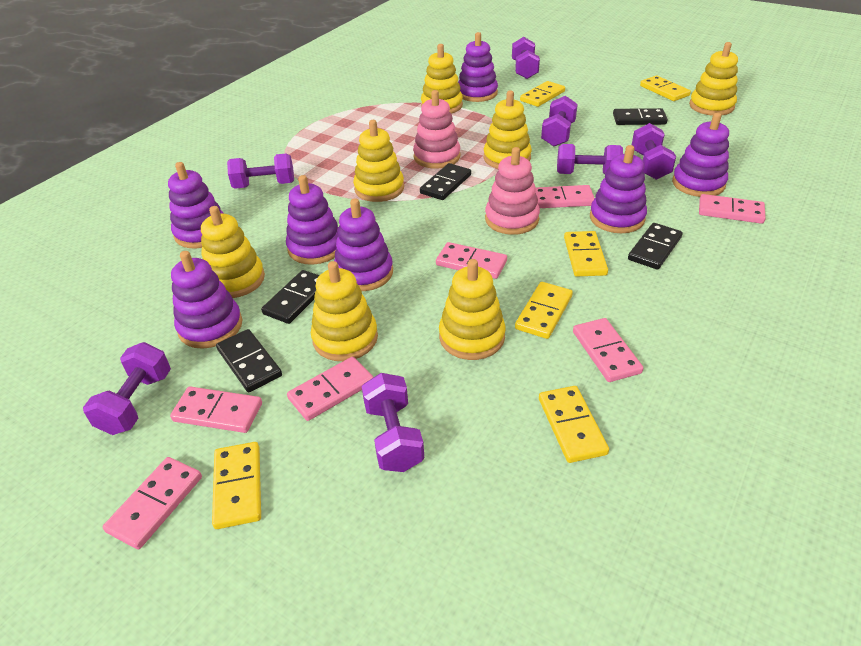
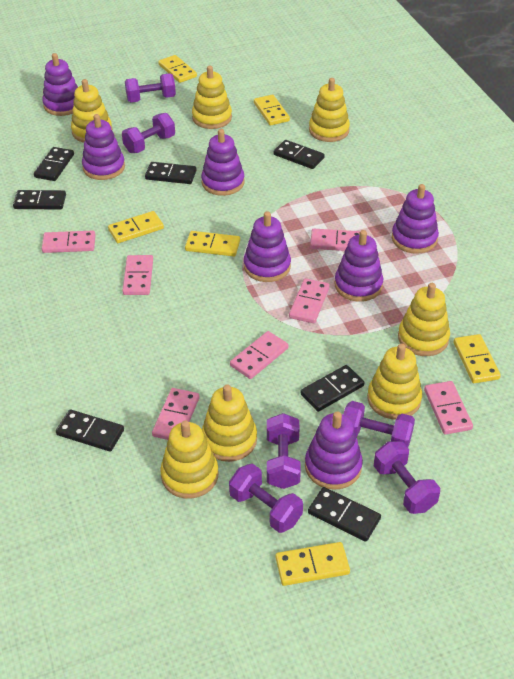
black domino: 5 -> 7
pink stacking toy: 2 -> 0
purple dumbbell: 7 -> 6

